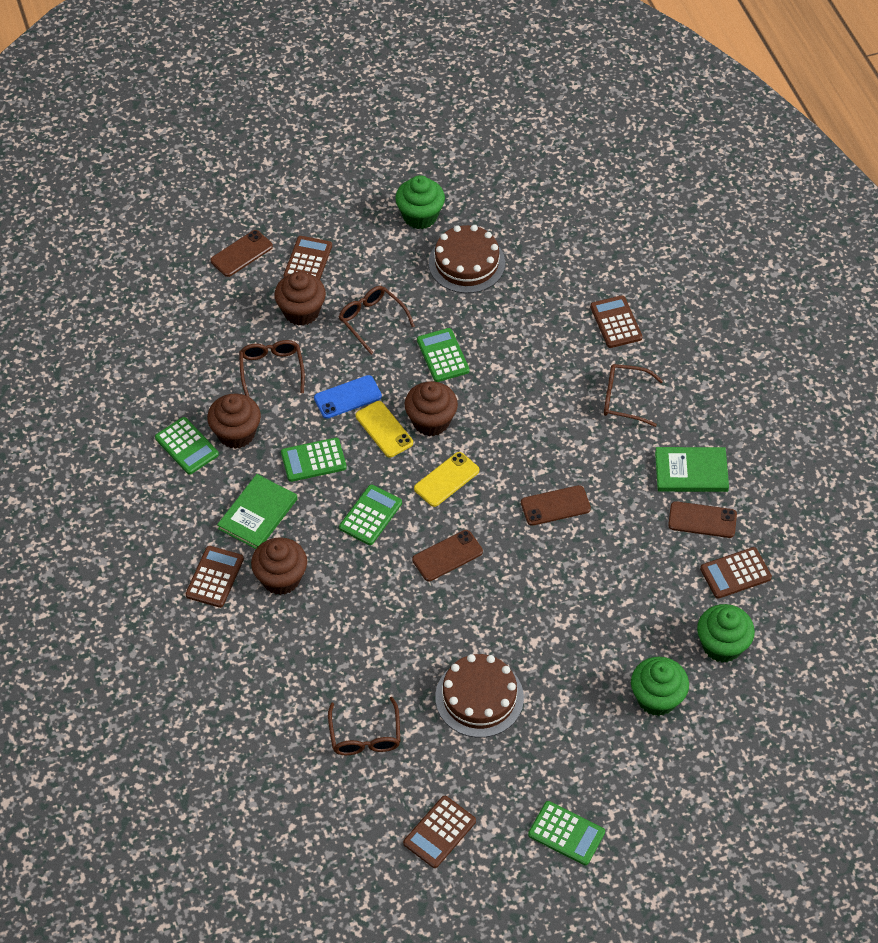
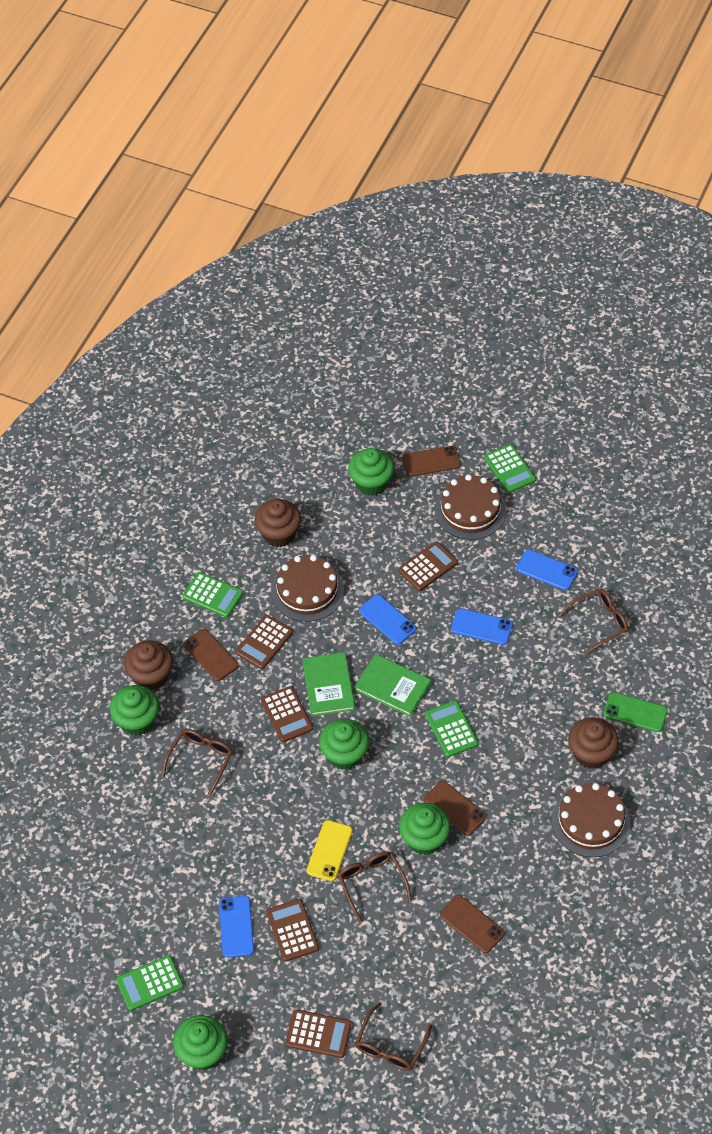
blue phone: 1 -> 4
brown cake: 2 -> 3
brown cupcake: 4 -> 3
green calculator: 5 -> 4
green cupcake: 3 -> 5
green phone: 0 -> 1
yellow phone: 2 -> 1

